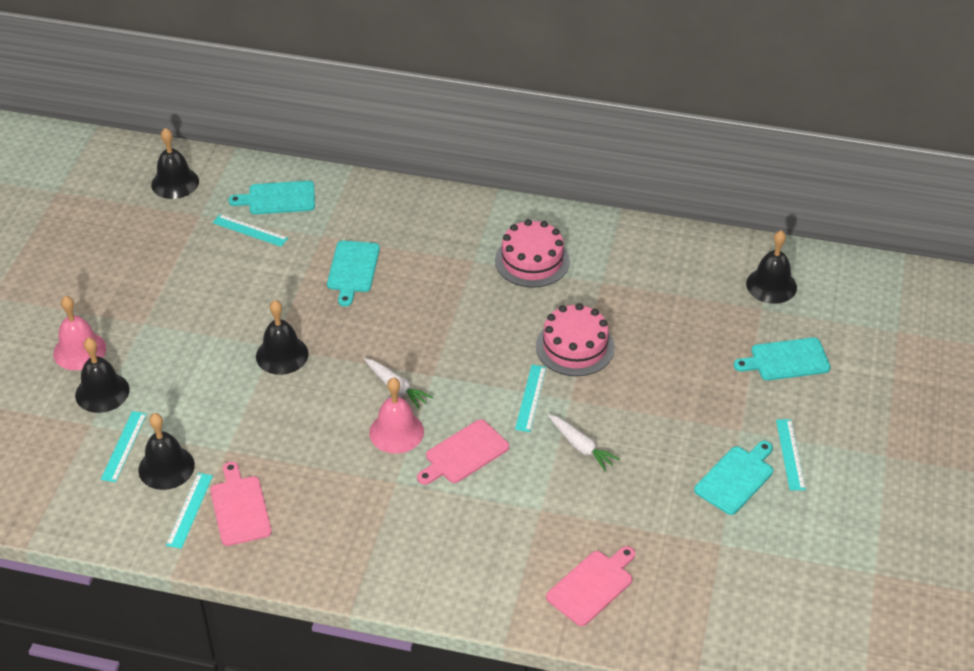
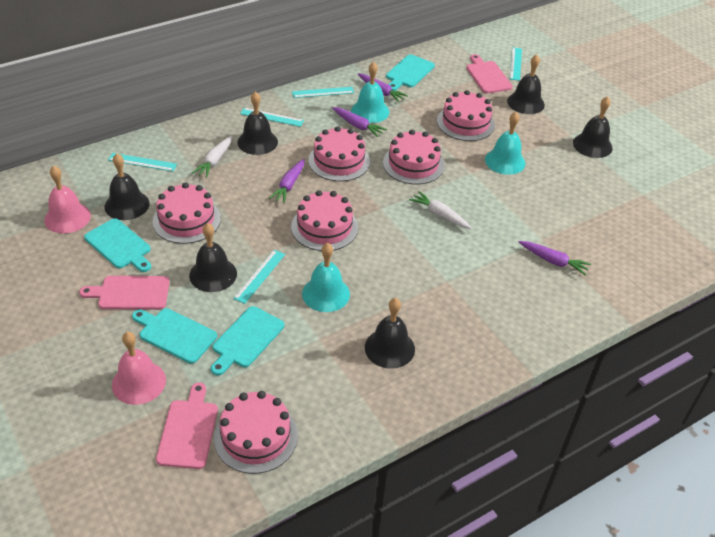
black bell: 5 -> 6
pink cake: 2 -> 6
purple carrot: 0 -> 4
turquoise bell: 0 -> 3

